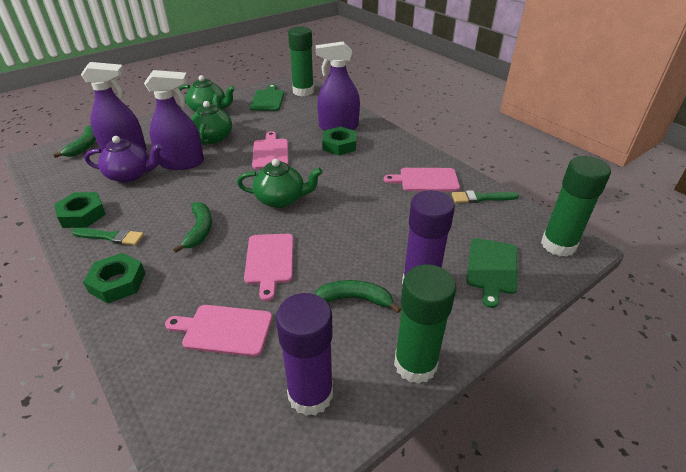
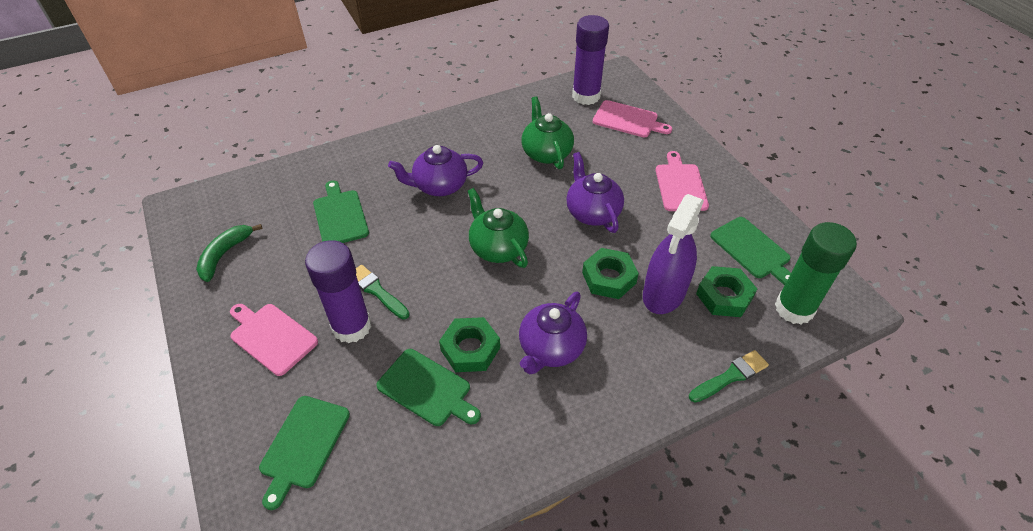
green banana: 3 -> 1
green cutting board: 2 -> 4
green glue stick: 3 -> 1
green teapot: 3 -> 2
pink cutting board: 4 -> 3
purple spray bottle: 3 -> 1
purple teapot: 1 -> 3

